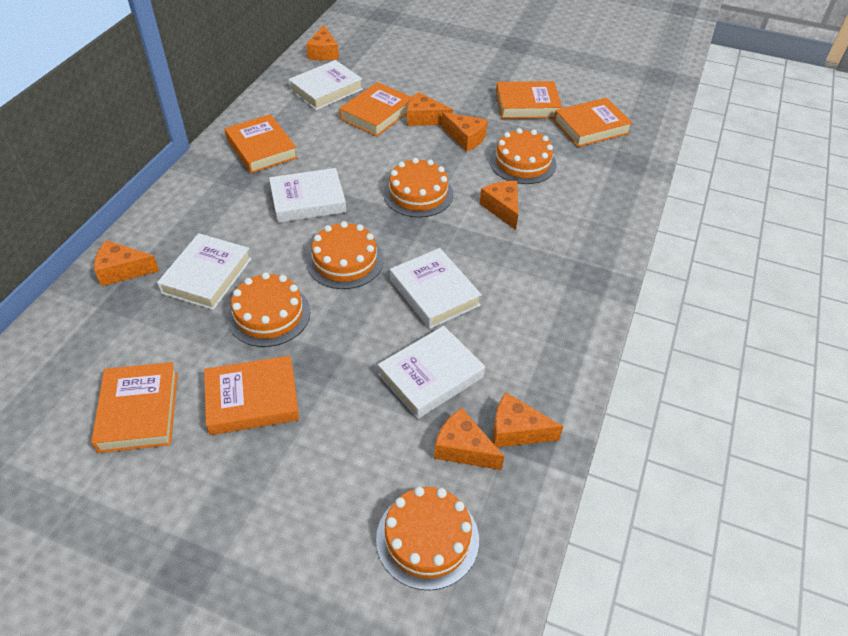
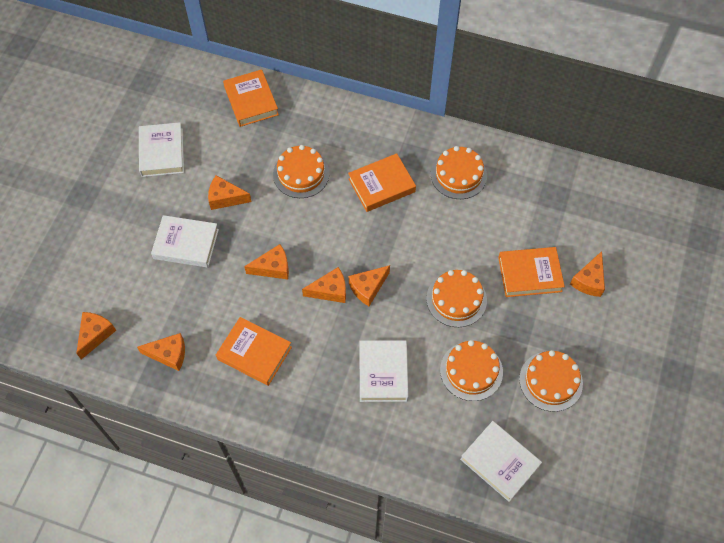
orange book: 6 -> 4
white book: 5 -> 4

